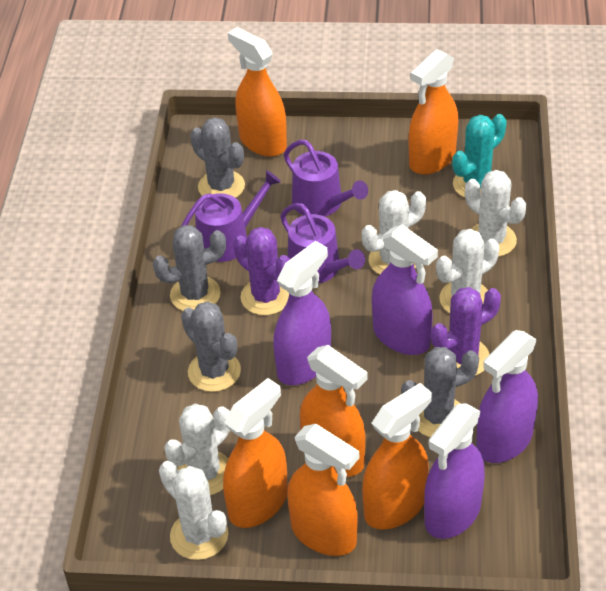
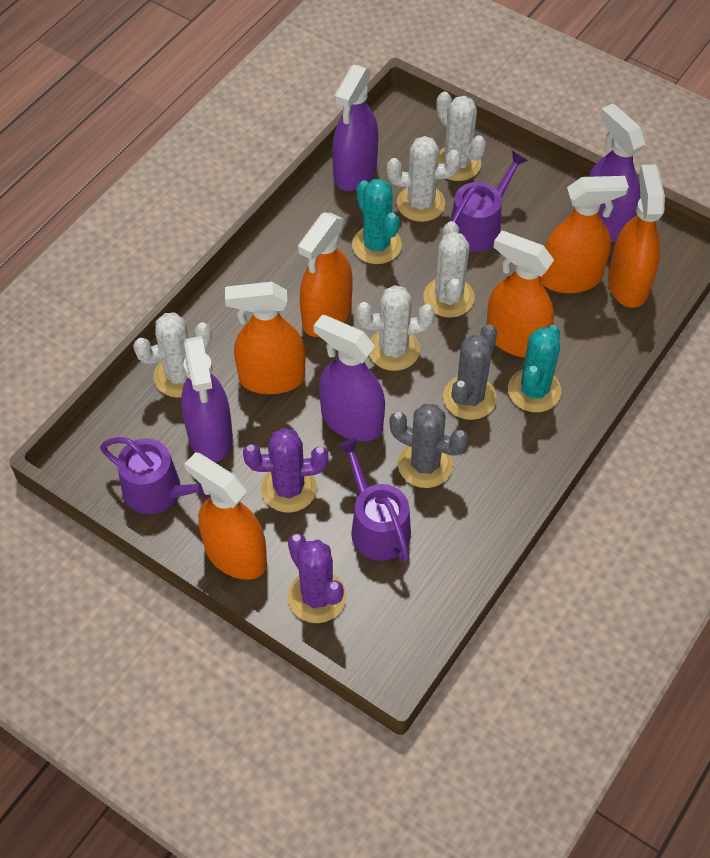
grey cactus: 4 -> 2
turquoise cactus: 1 -> 2

